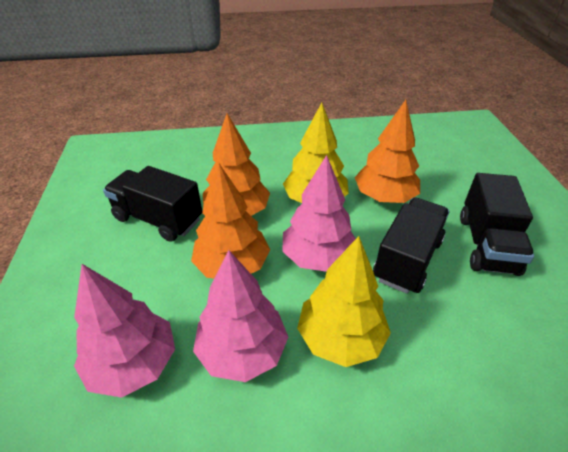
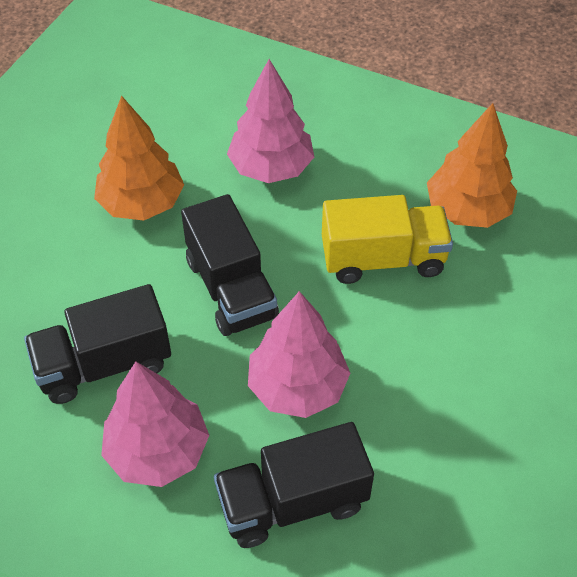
orange tree: 3 -> 2
yellow tree: 2 -> 0
yellow truck: 0 -> 1

